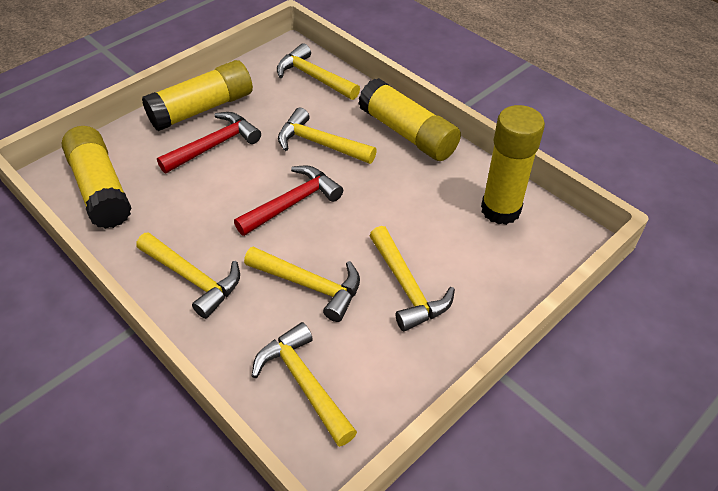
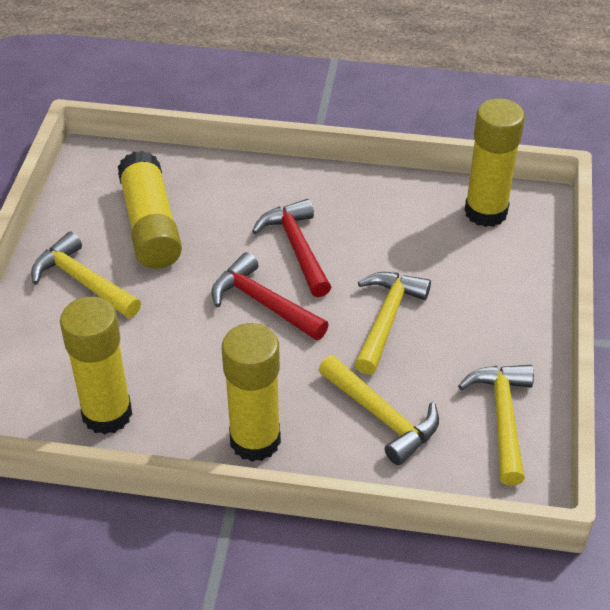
yellow hammer: 6 -> 4

